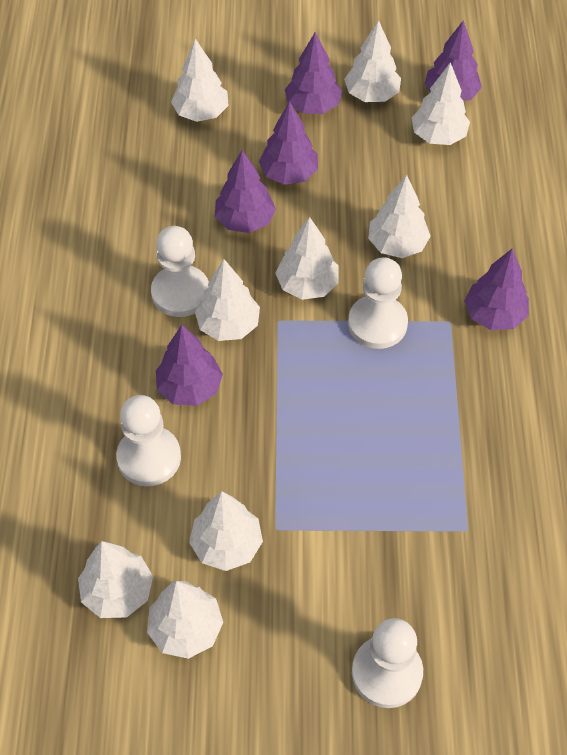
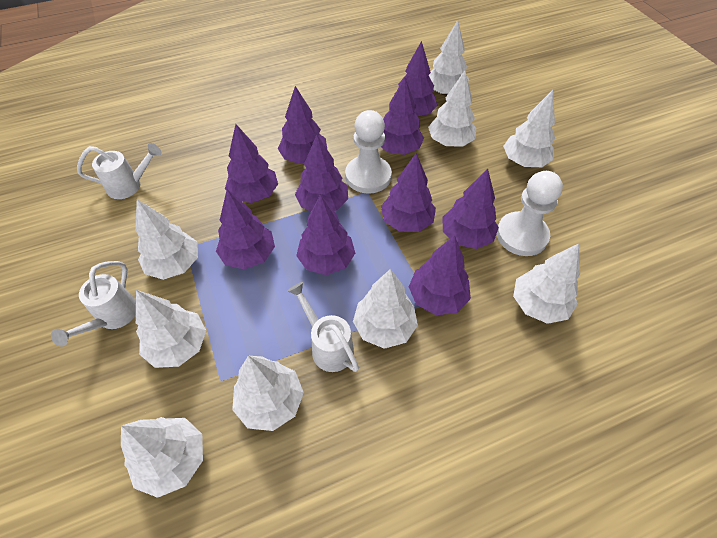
purple tree: 6 -> 10
white pawn: 4 -> 2
white watering can: 0 -> 3

